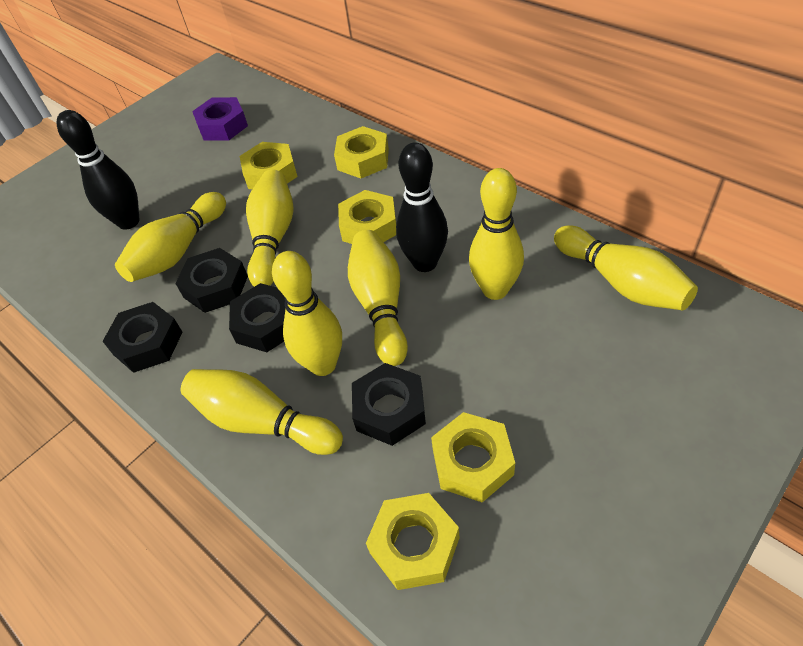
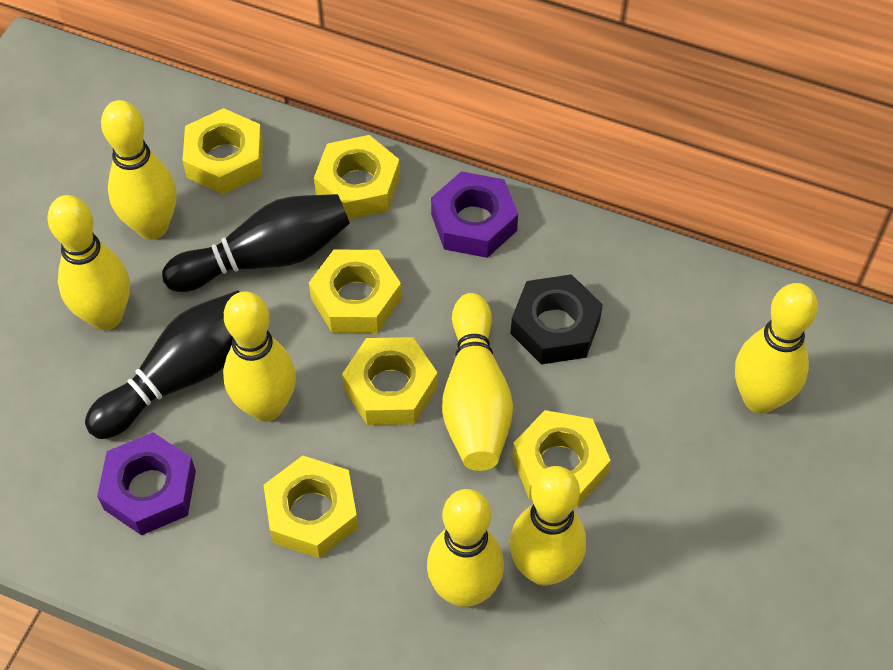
black nut: 4 -> 1
purple nut: 1 -> 2
yellow nut: 5 -> 6

